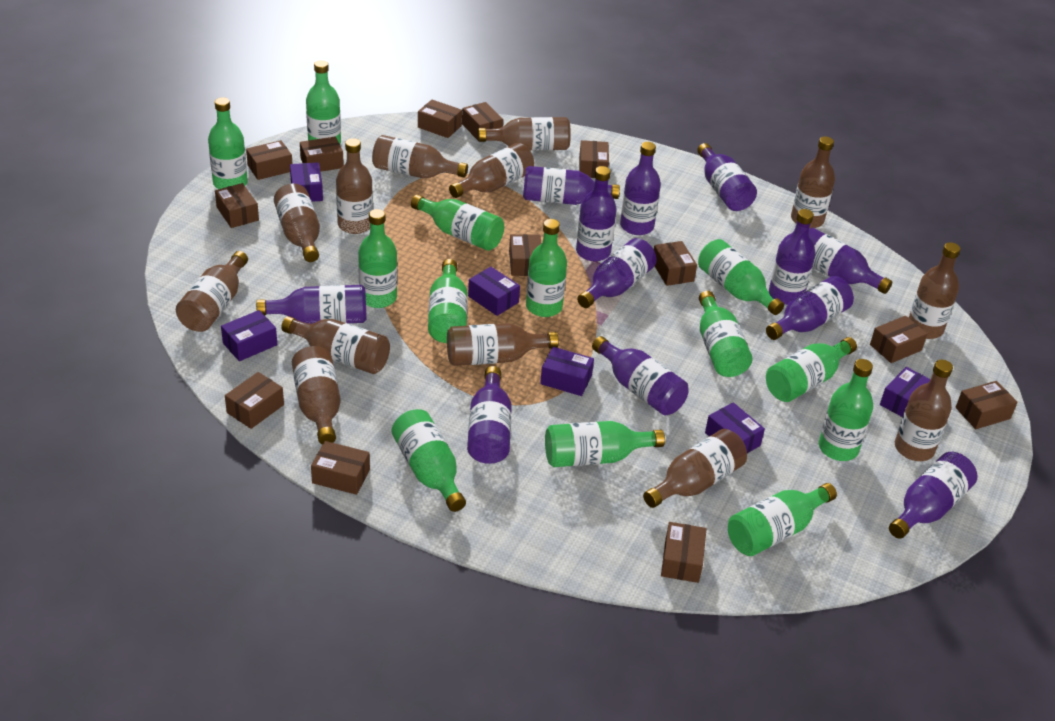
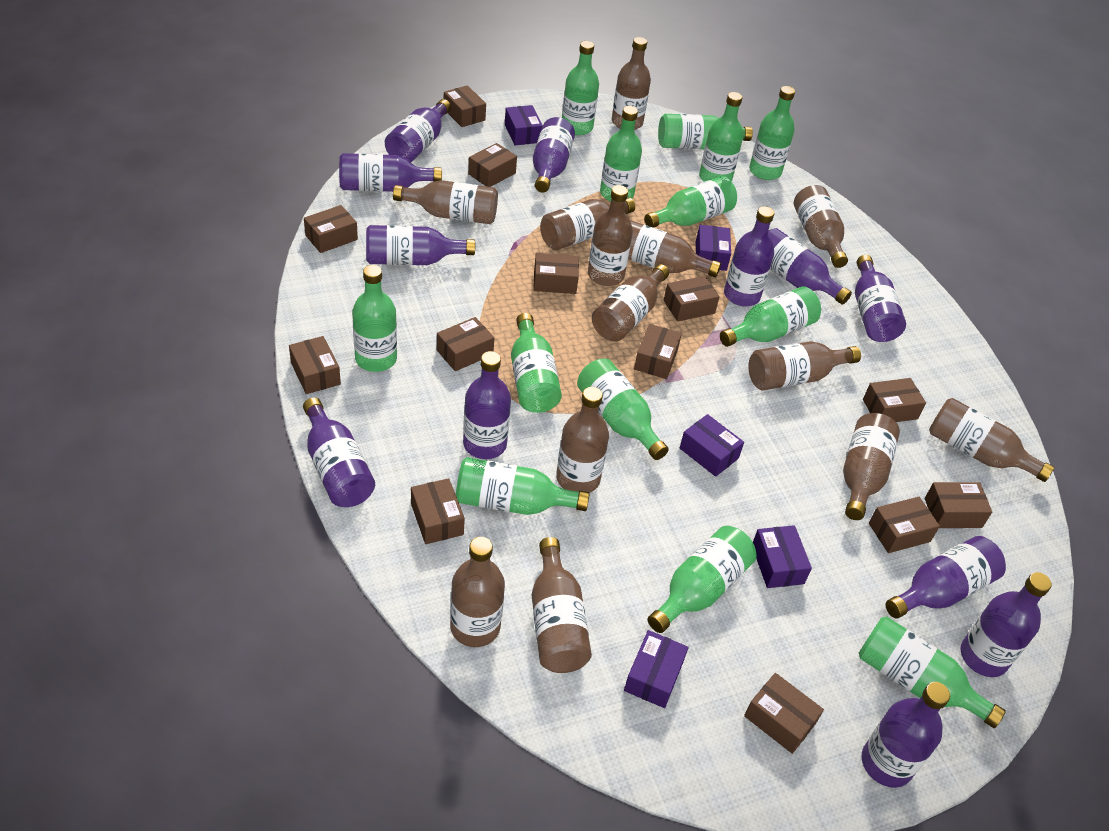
purple box: 6 -> 5

